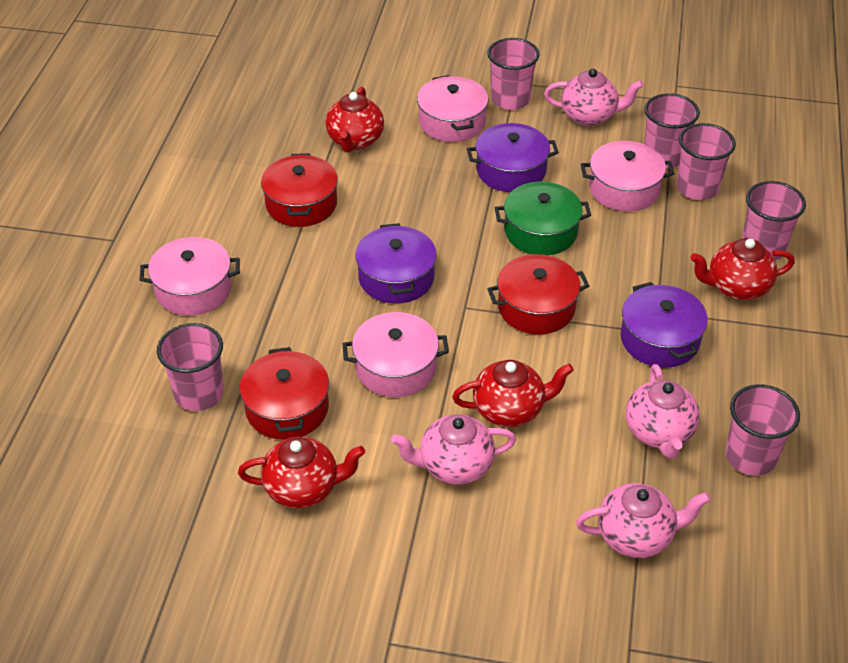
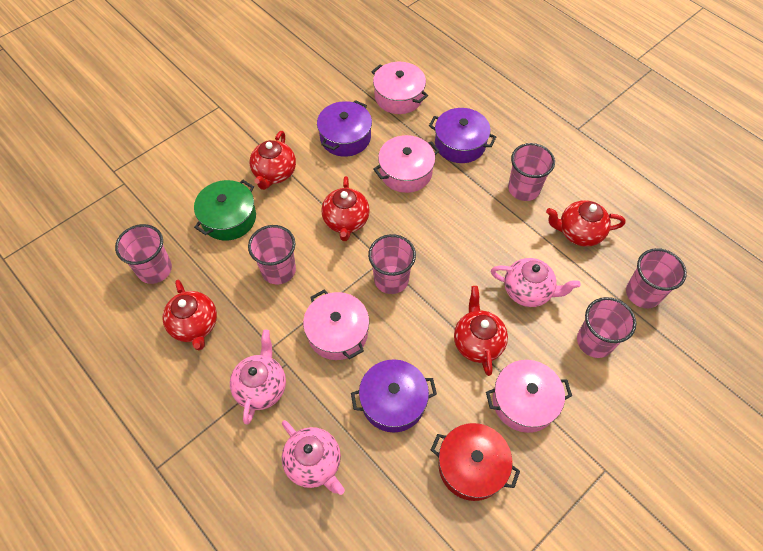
pink teapot: 4 -> 3
red pot: 3 -> 1
red teapot: 4 -> 5

